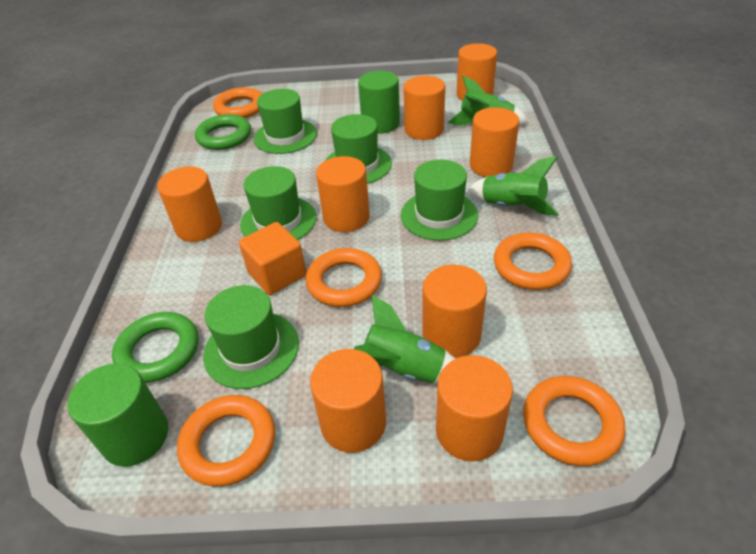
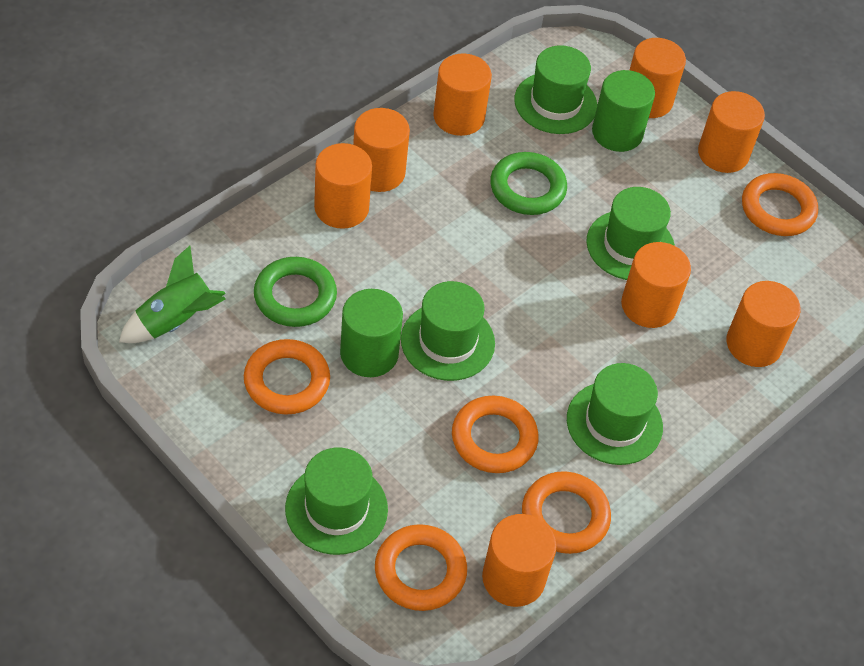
green rocket: 3 -> 1
orange cube: 1 -> 0

